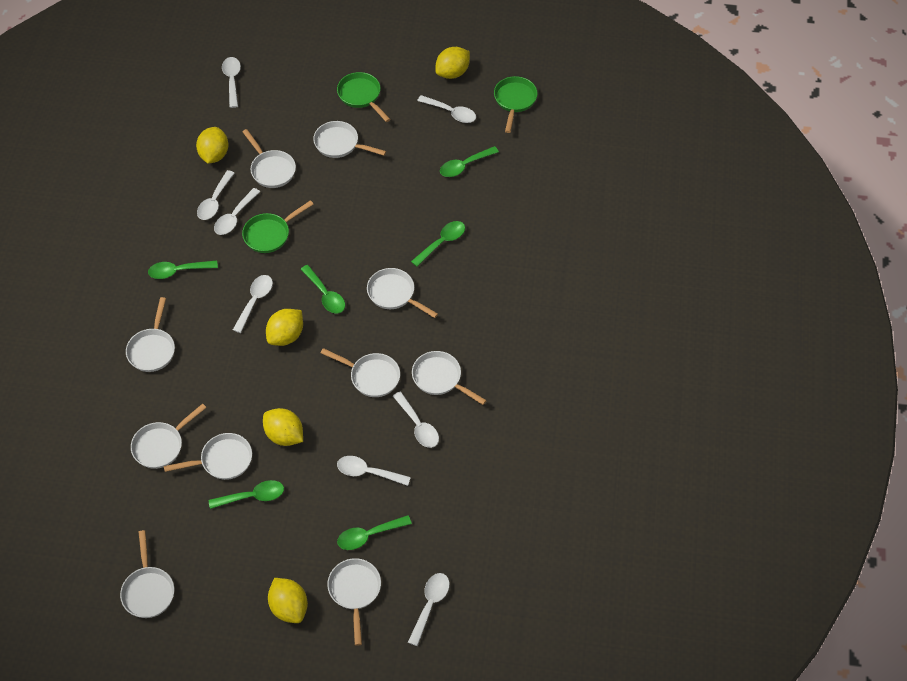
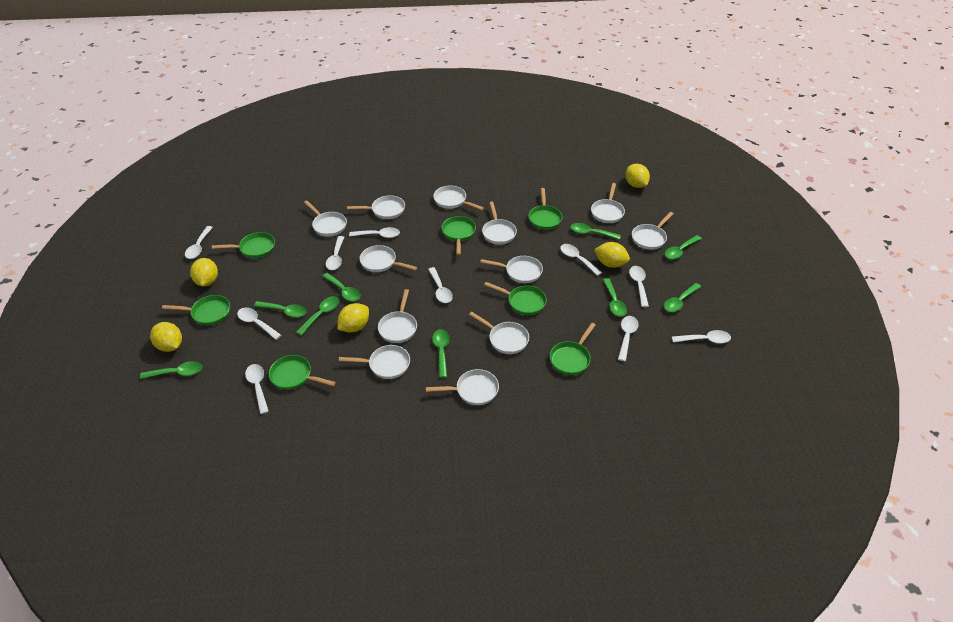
green pan: 3 -> 7
green spoon: 6 -> 9
white pan: 10 -> 12
white spoon: 8 -> 10

